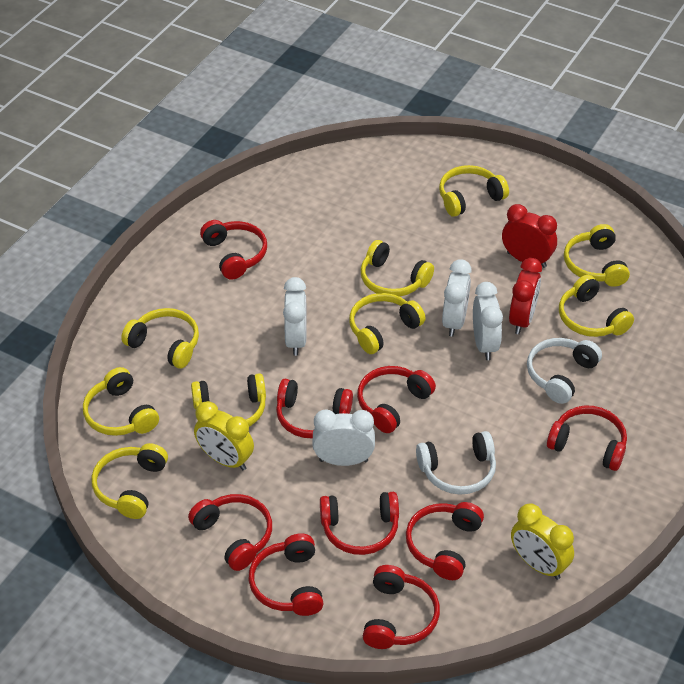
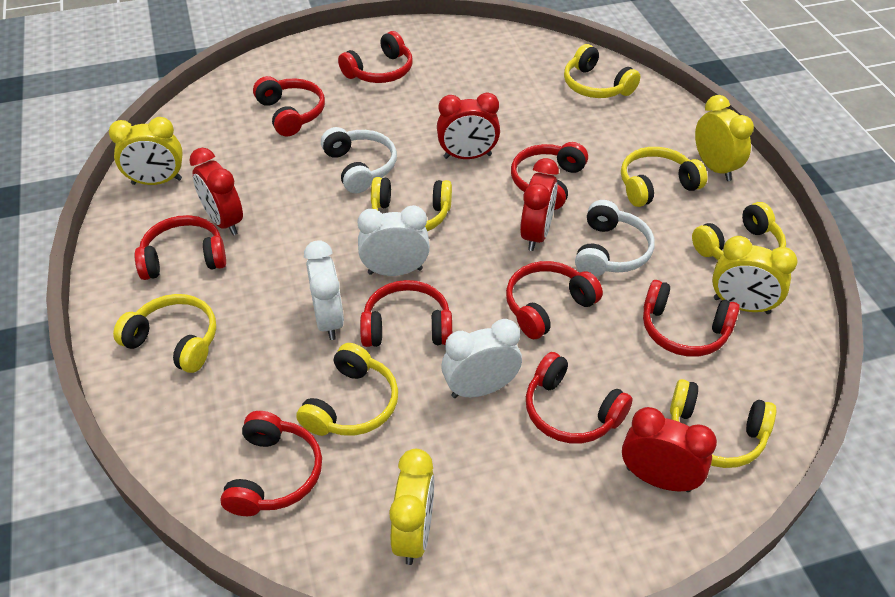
red clock: 2 -> 4
white clock: 4 -> 3
yellow clock: 2 -> 4
yellow headphones: 9 -> 7

